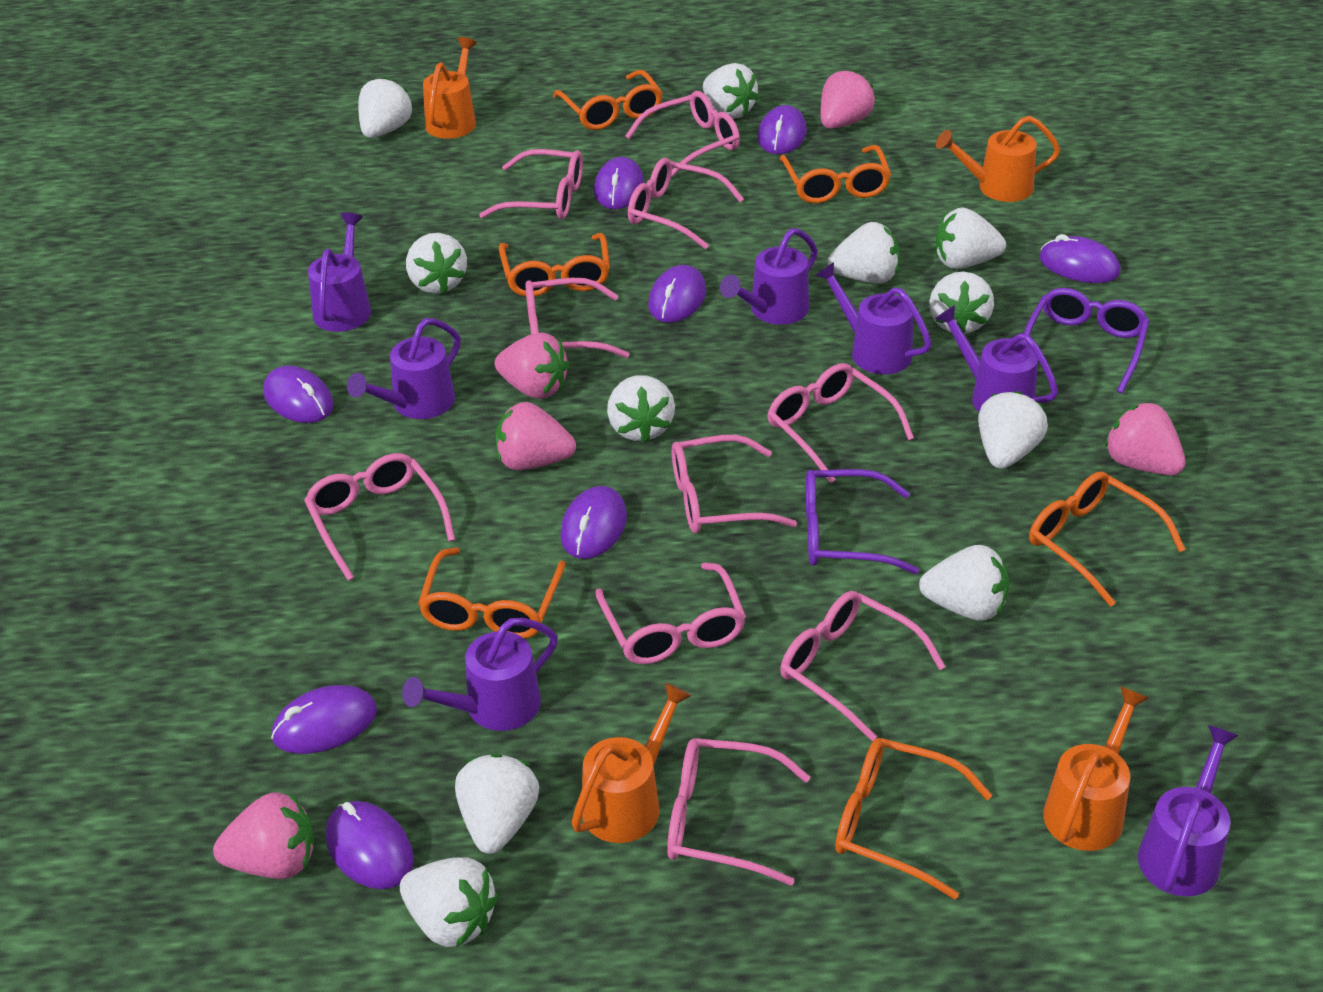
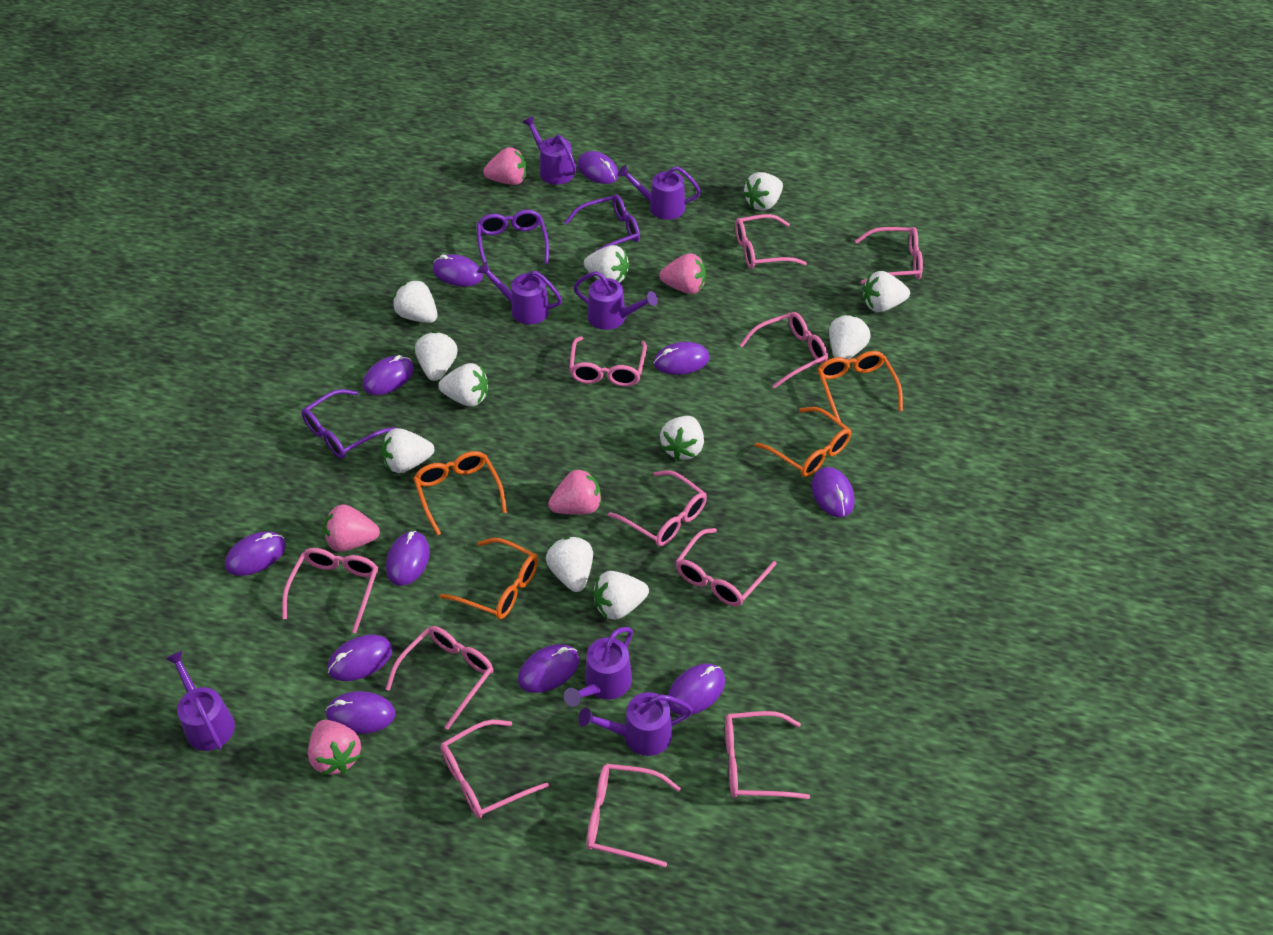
orange glasses: 6 -> 4
orange watering can: 4 -> 0
pink glasses: 10 -> 11
purple glasses: 2 -> 3
purple mouse: 8 -> 11

